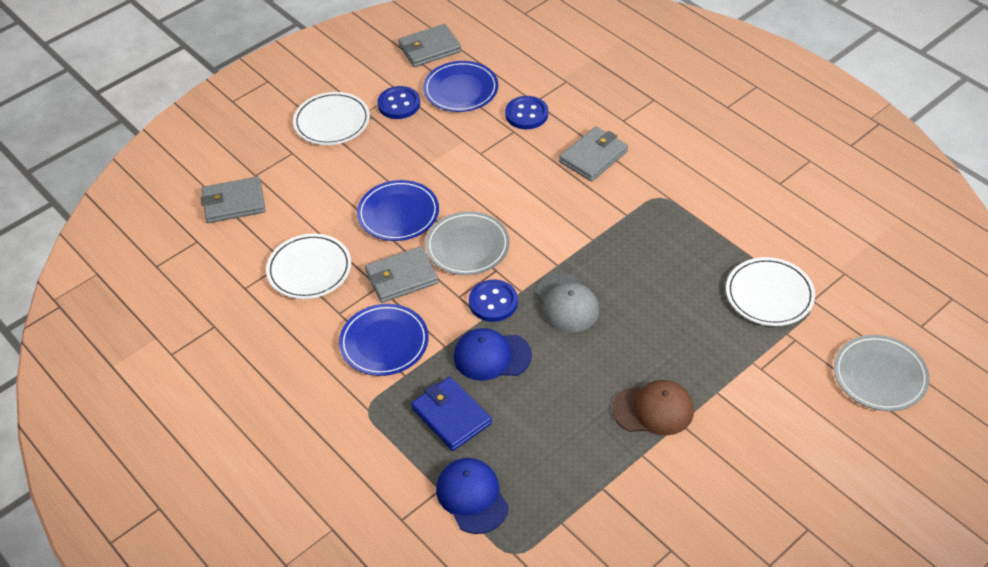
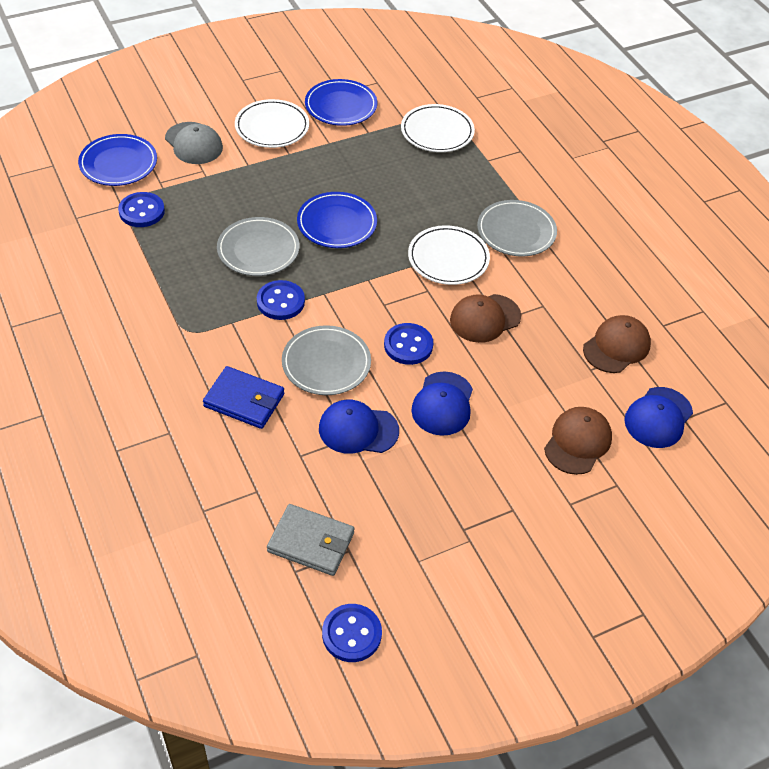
blue button: 3 -> 4
blue cap: 2 -> 3
brown cap: 1 -> 3
grey plate: 2 -> 3
grey wallet: 4 -> 1

